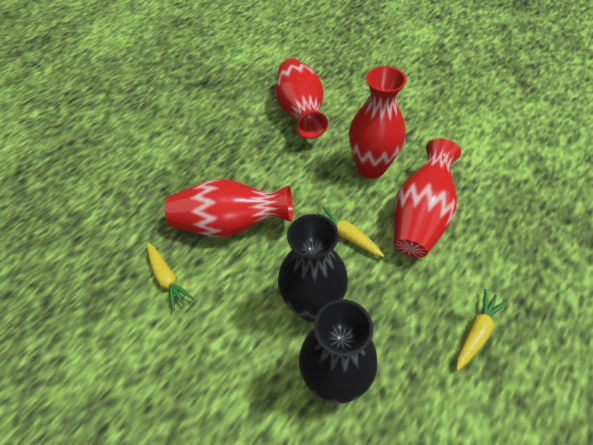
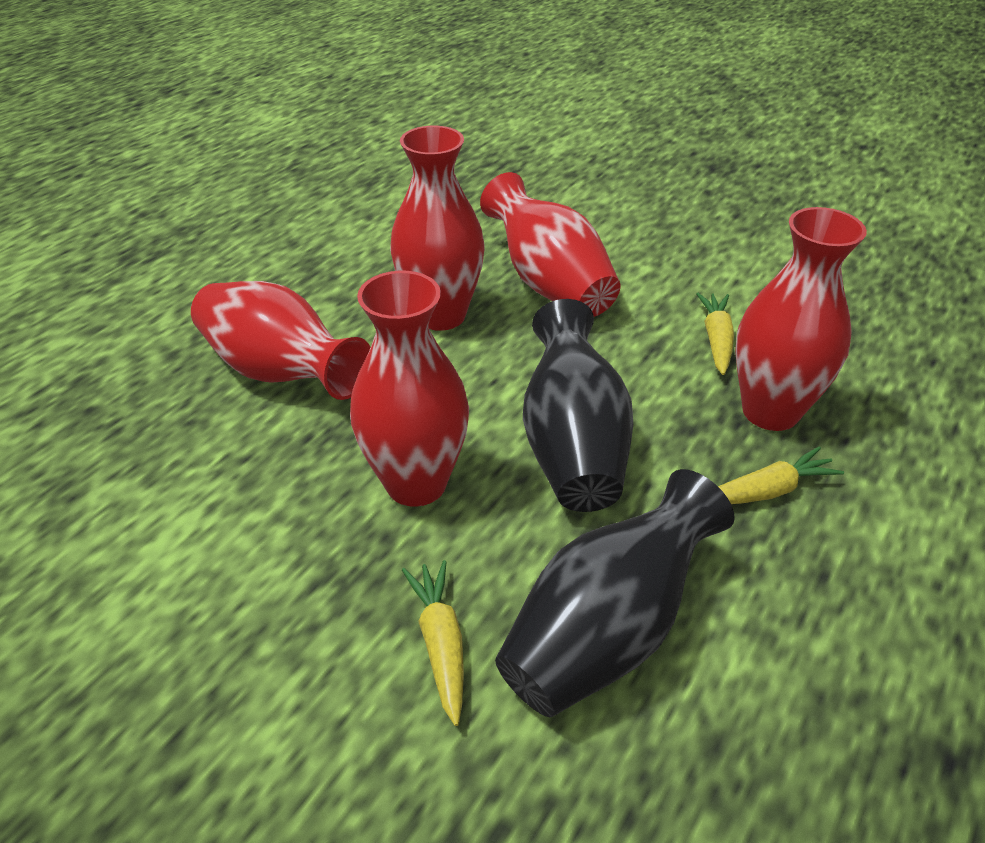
red vase: 4 -> 5

